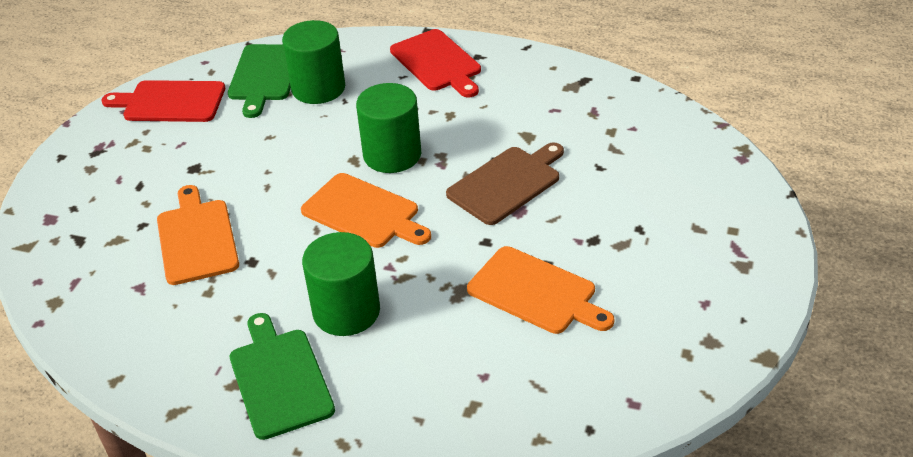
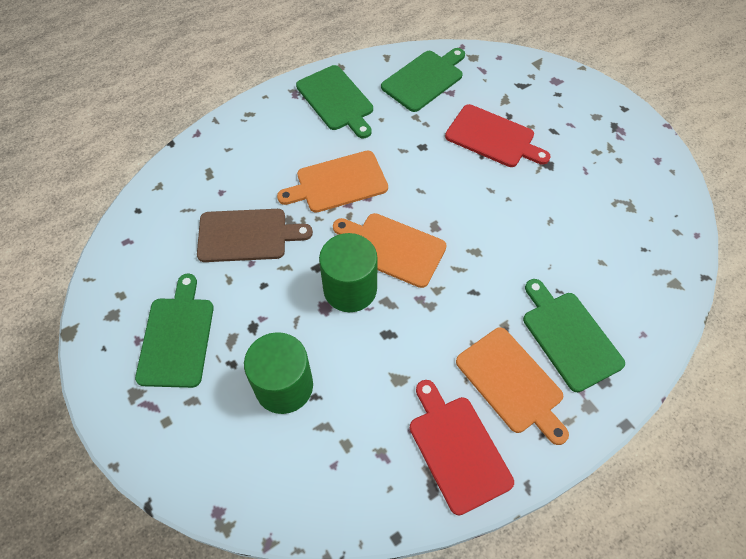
green cutting board: 2 -> 4
green cylinder: 3 -> 2

